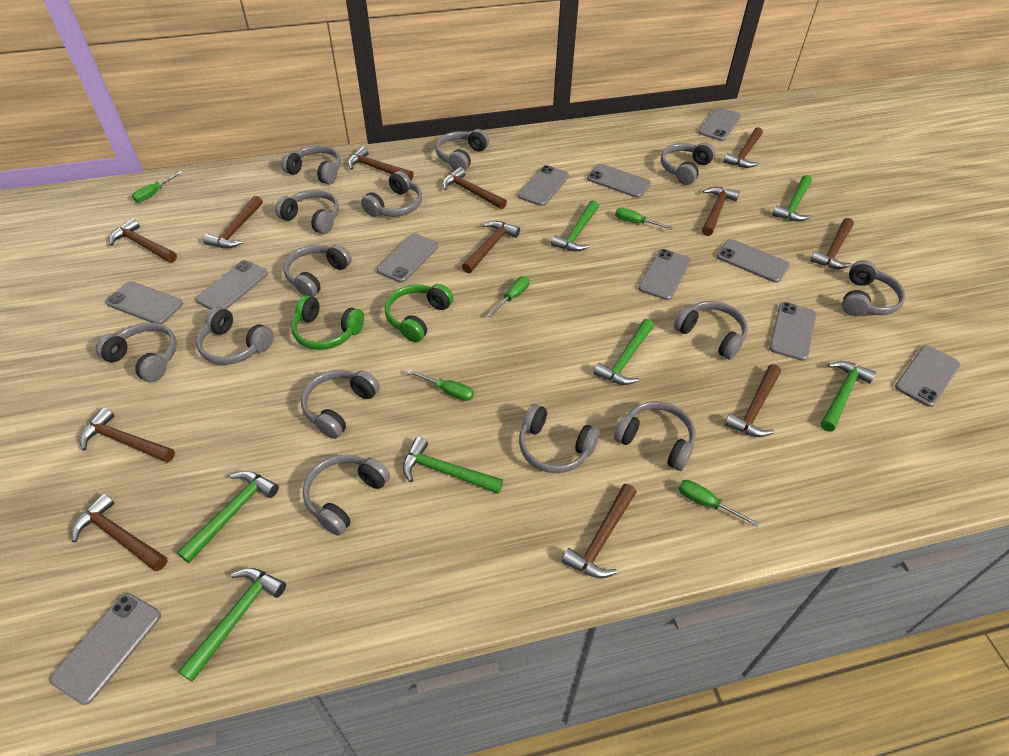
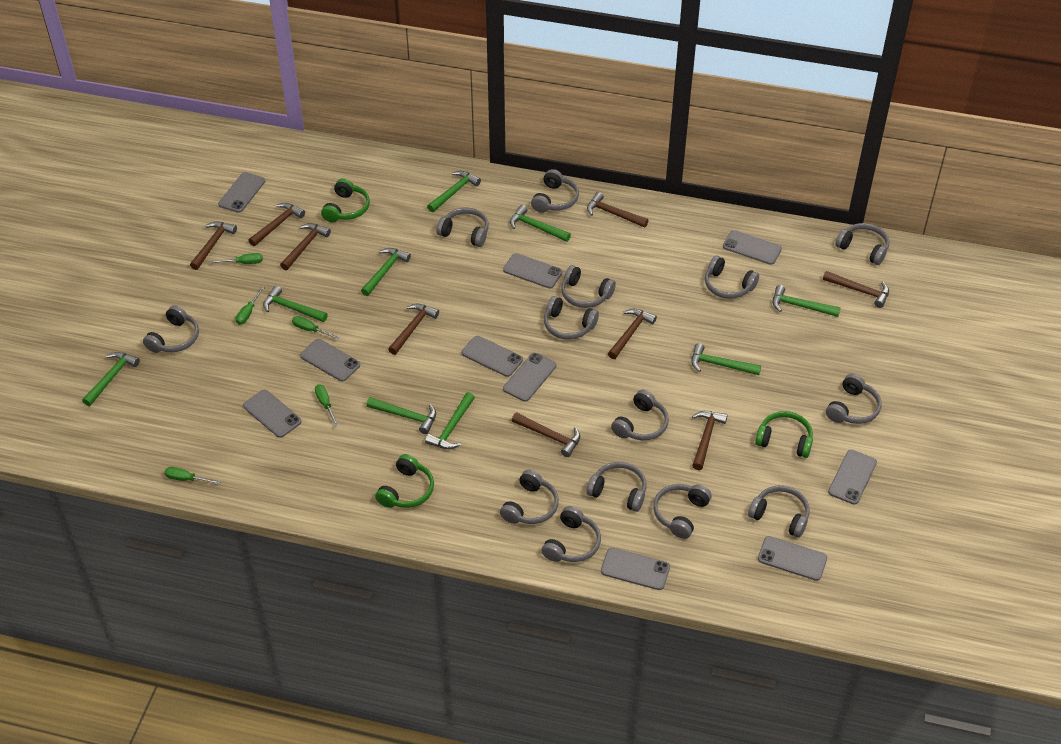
brown hammer: 12 -> 9
green hammer: 7 -> 9
green headphones: 2 -> 3
grey phone: 11 -> 10

